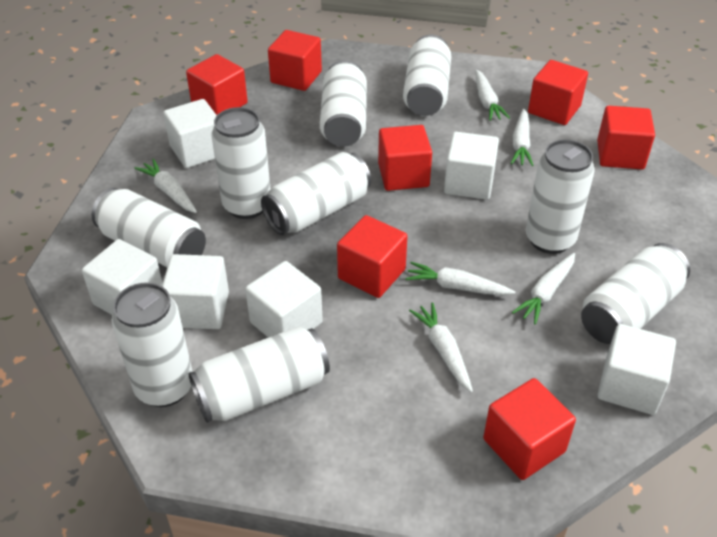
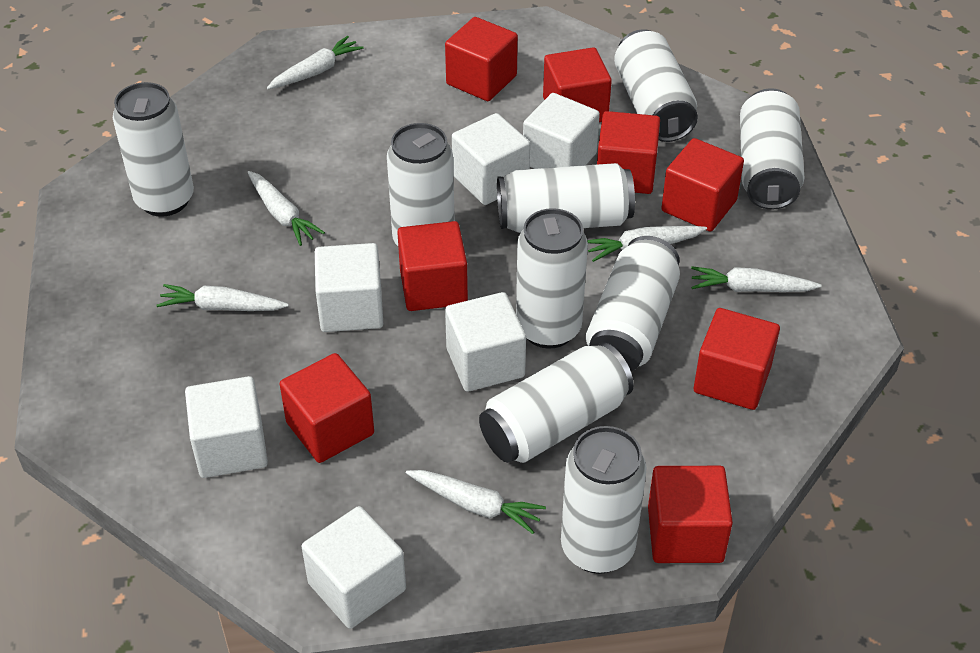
red cube: 7 -> 8

